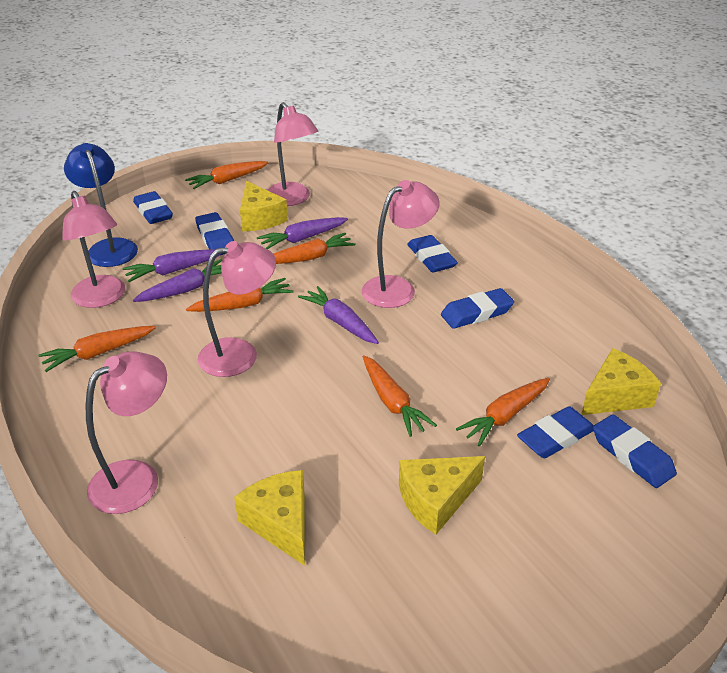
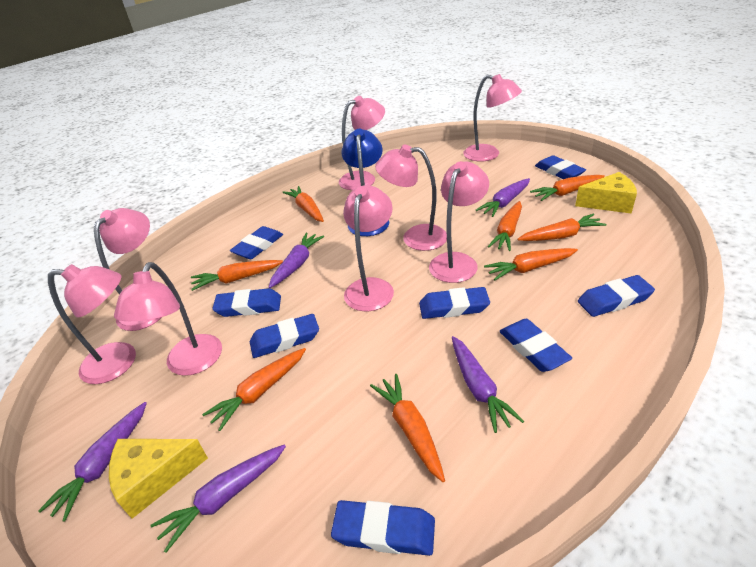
blue eraser: 6 -> 8
orange carrot: 6 -> 8
pink lamp: 5 -> 8
purple carrot: 4 -> 5
yellow cheese: 4 -> 2

